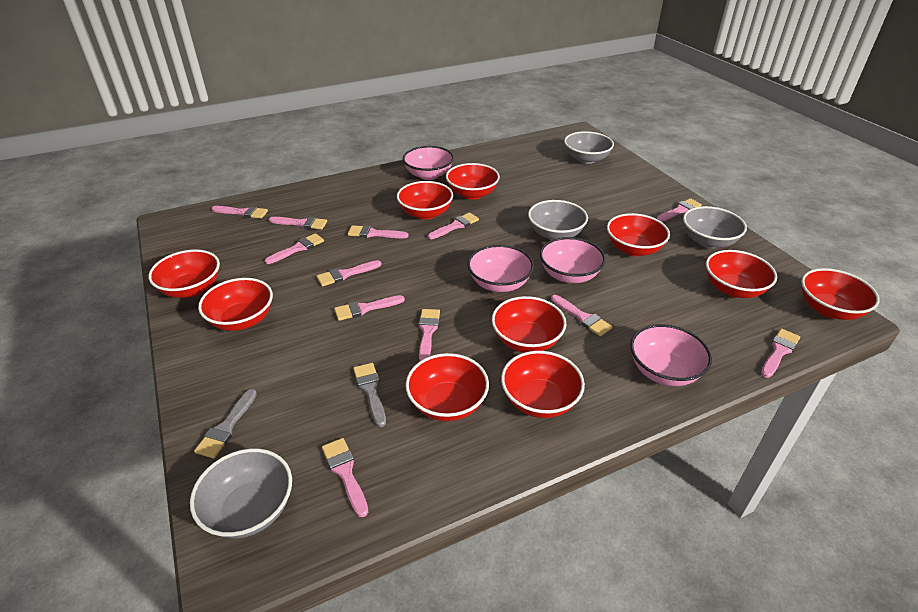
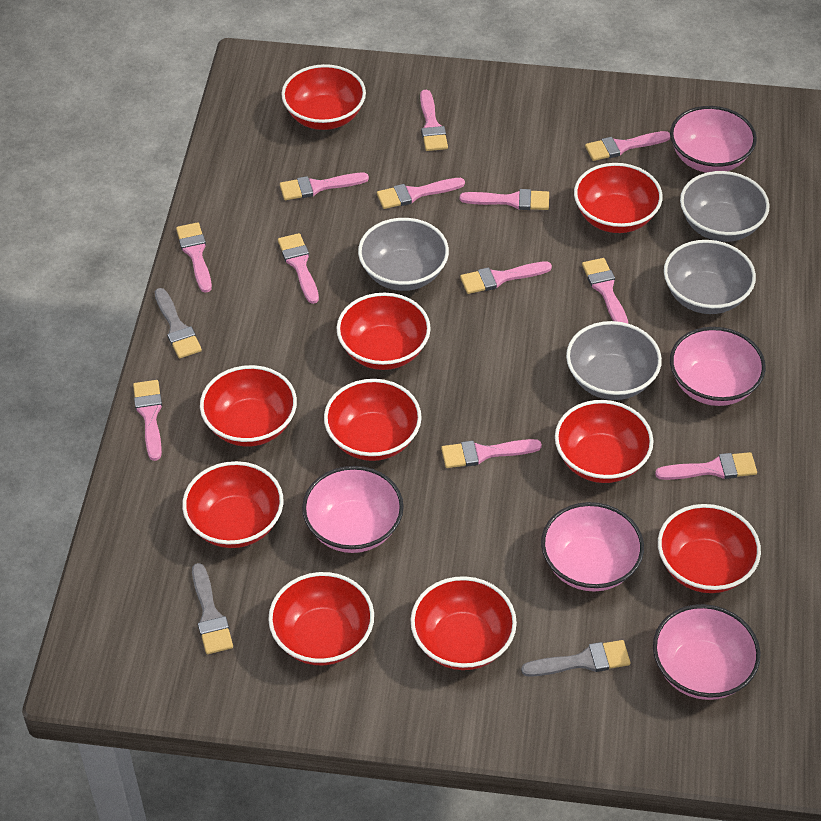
grey brush: 2 -> 3
pink bowl: 4 -> 5

